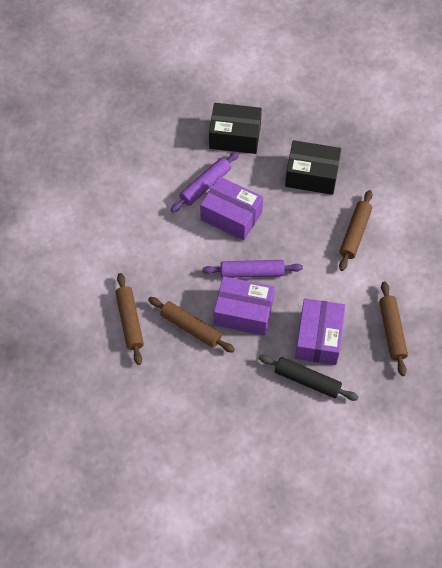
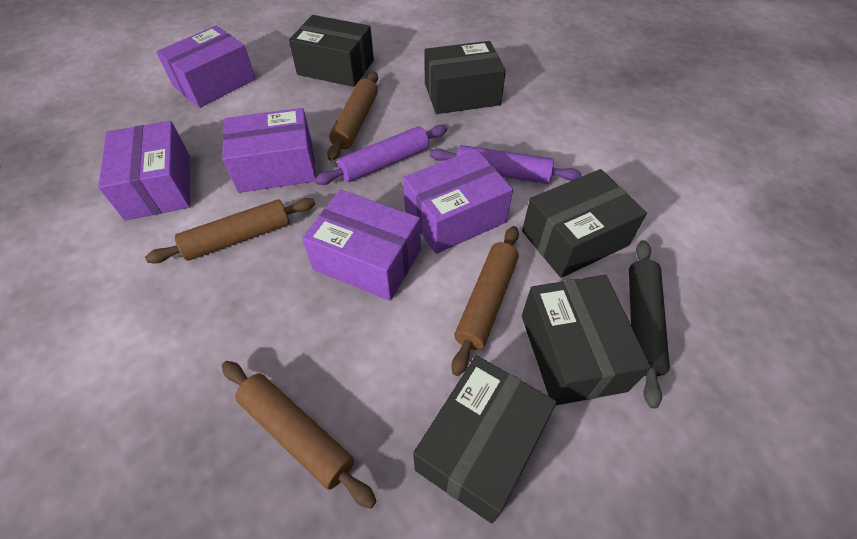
black box: 2 -> 5
purple box: 3 -> 5

